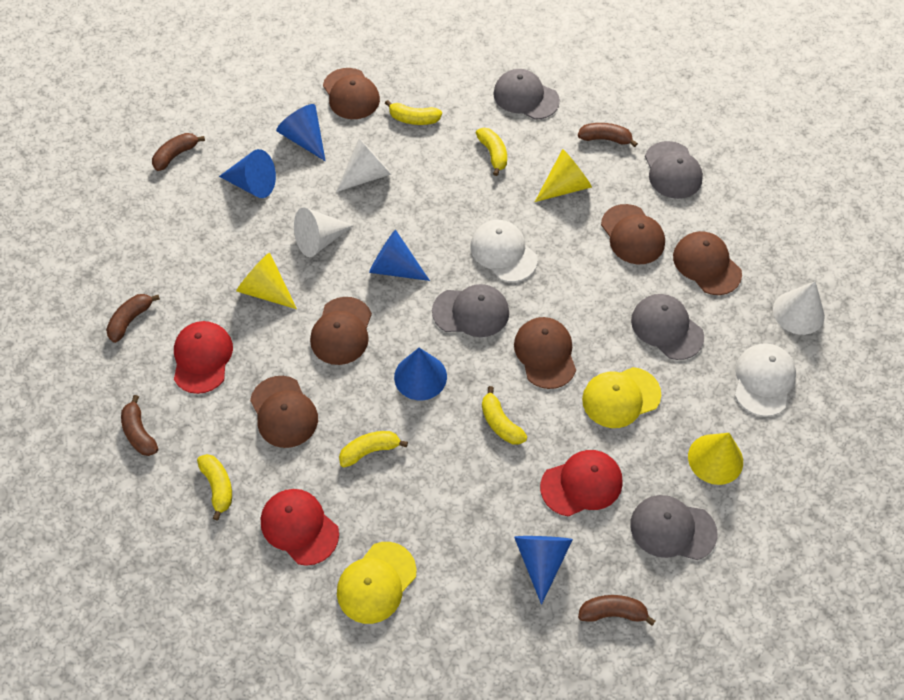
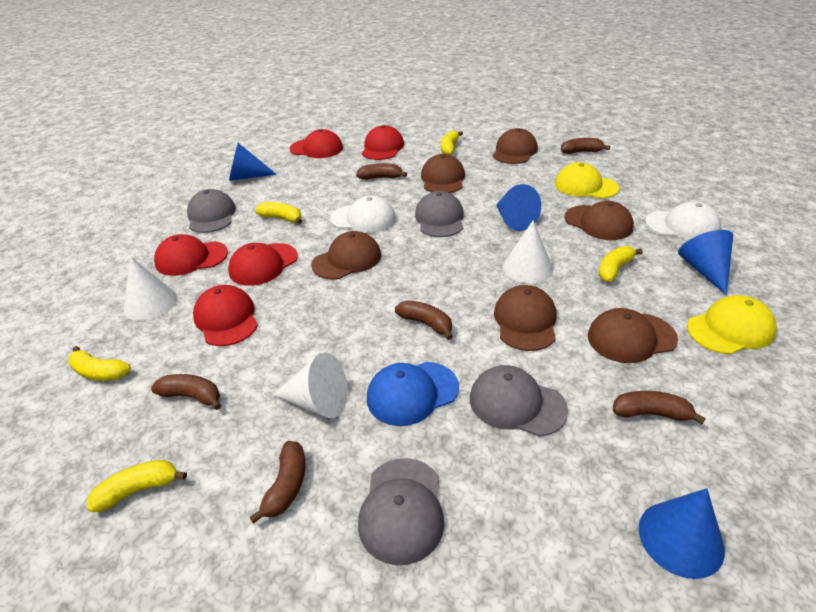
blue cap: 0 -> 1
blue cone: 5 -> 4
brown banana: 5 -> 6
grey cap: 5 -> 4
red cap: 3 -> 5
yellow cone: 3 -> 0

